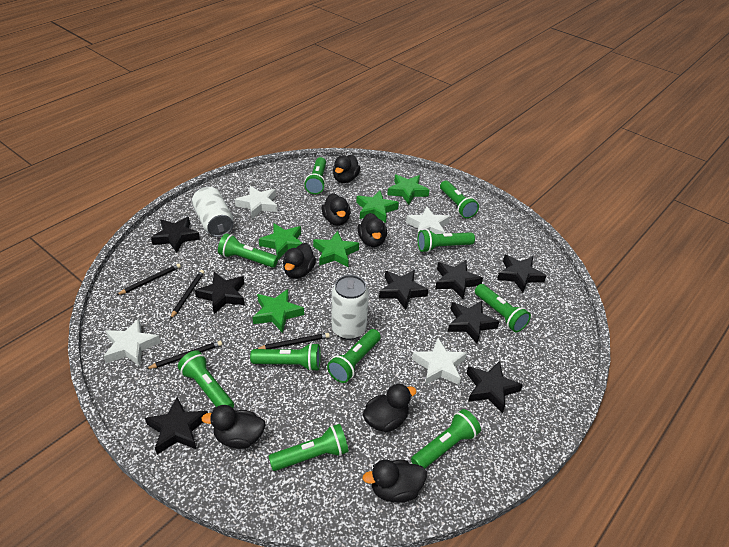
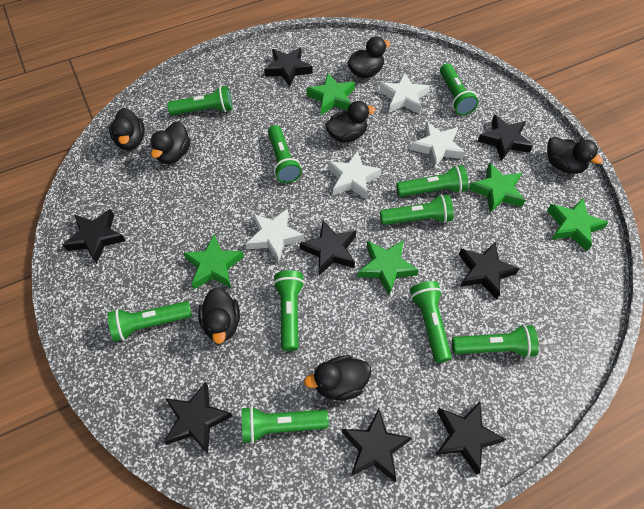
black pencil: 4 -> 0
white can: 2 -> 0

